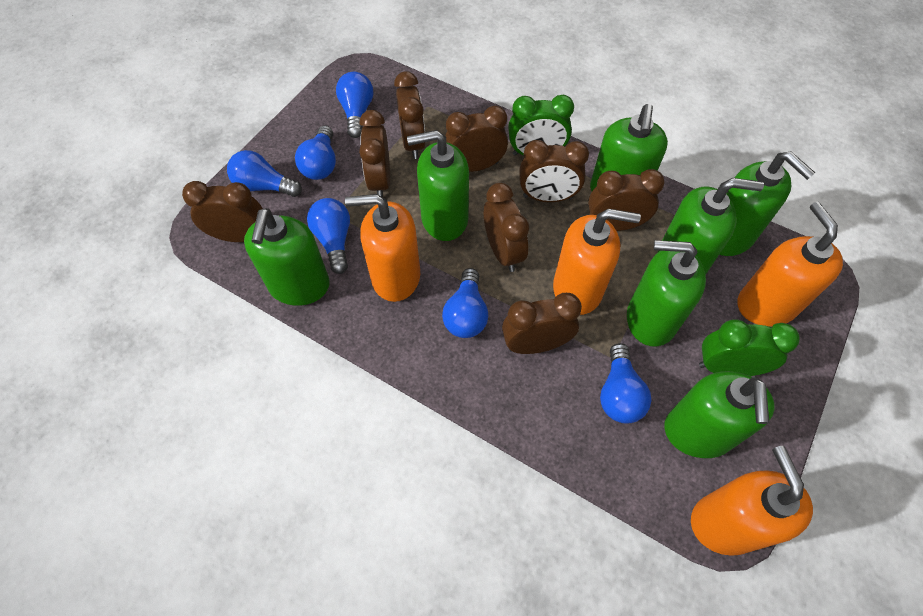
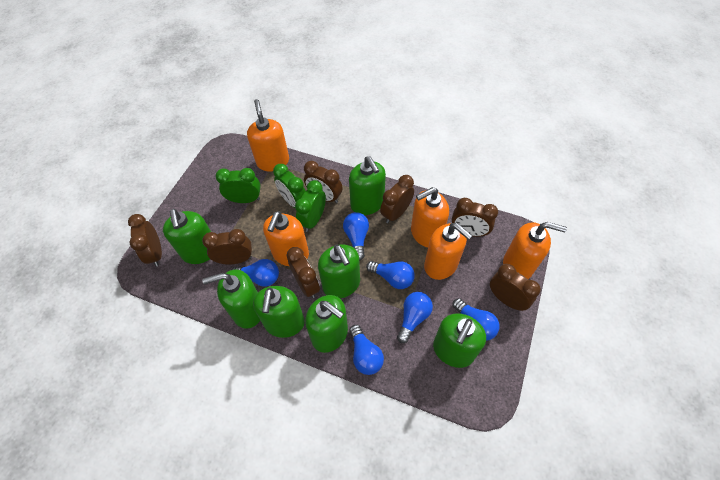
brown clock: 8 -> 7
green clock: 2 -> 3
orange soap dispenser: 4 -> 5

